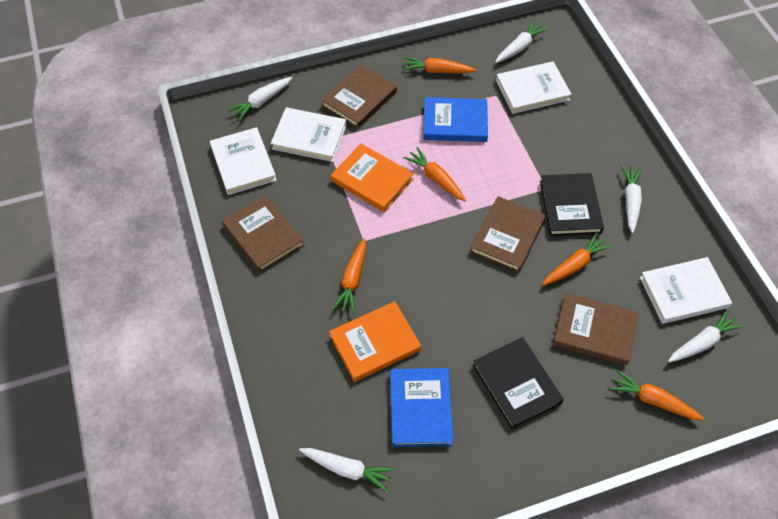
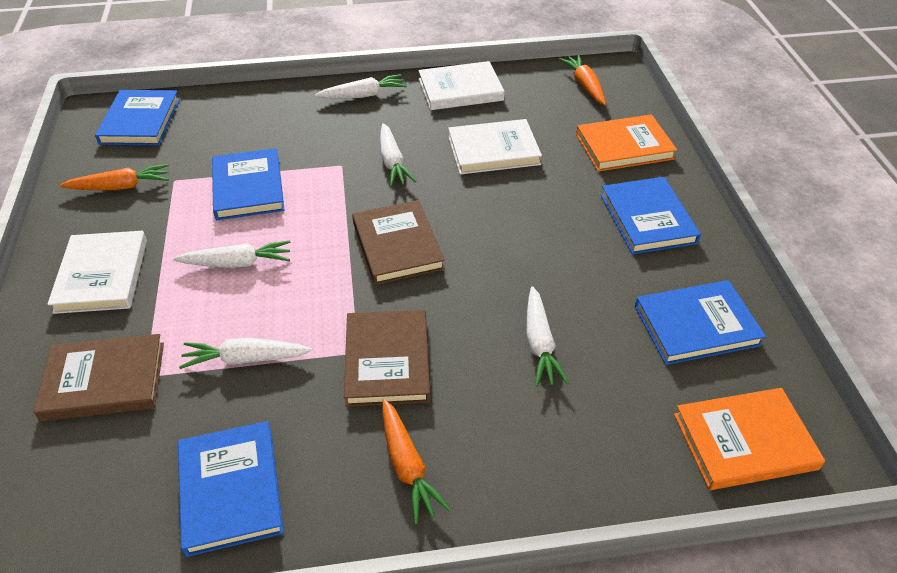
black book: 2 -> 0
blue book: 2 -> 5
brown book: 4 -> 3
orange carrot: 5 -> 3
white book: 4 -> 3

